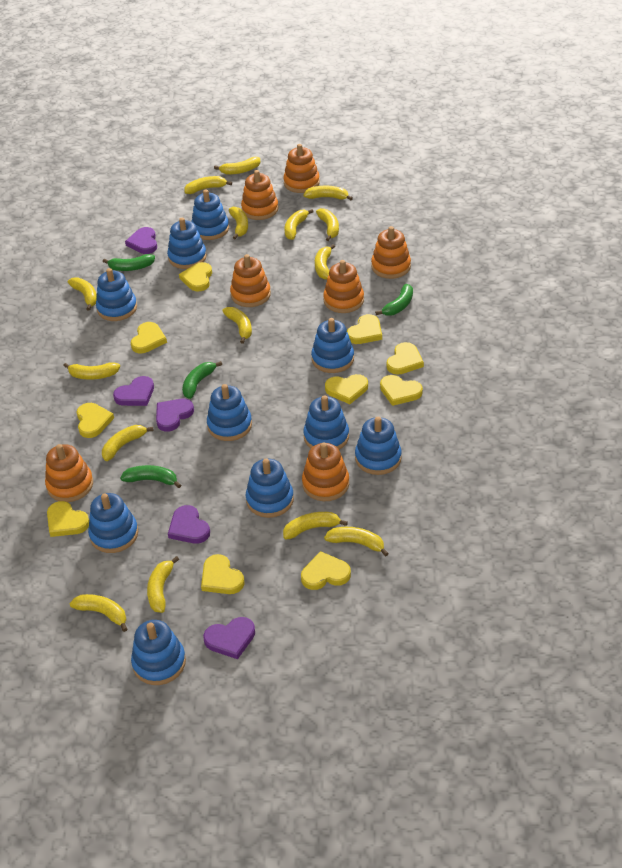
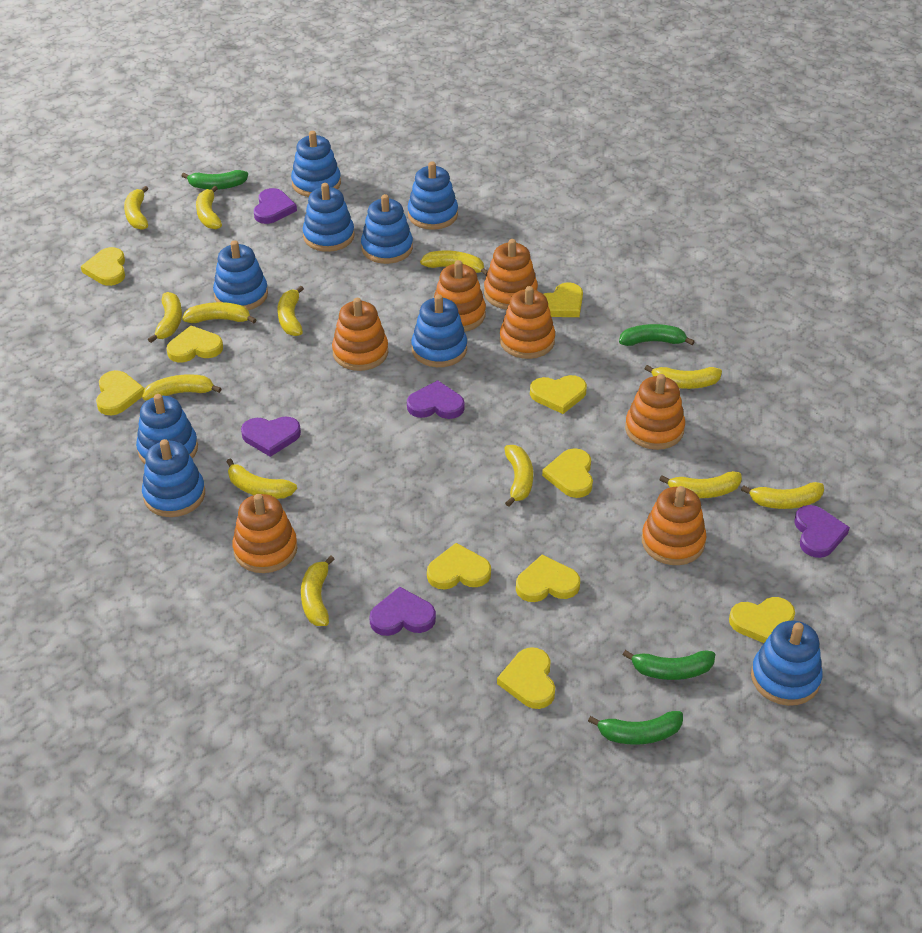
blue stacking toy: 10 -> 9
yellow banana: 15 -> 13

